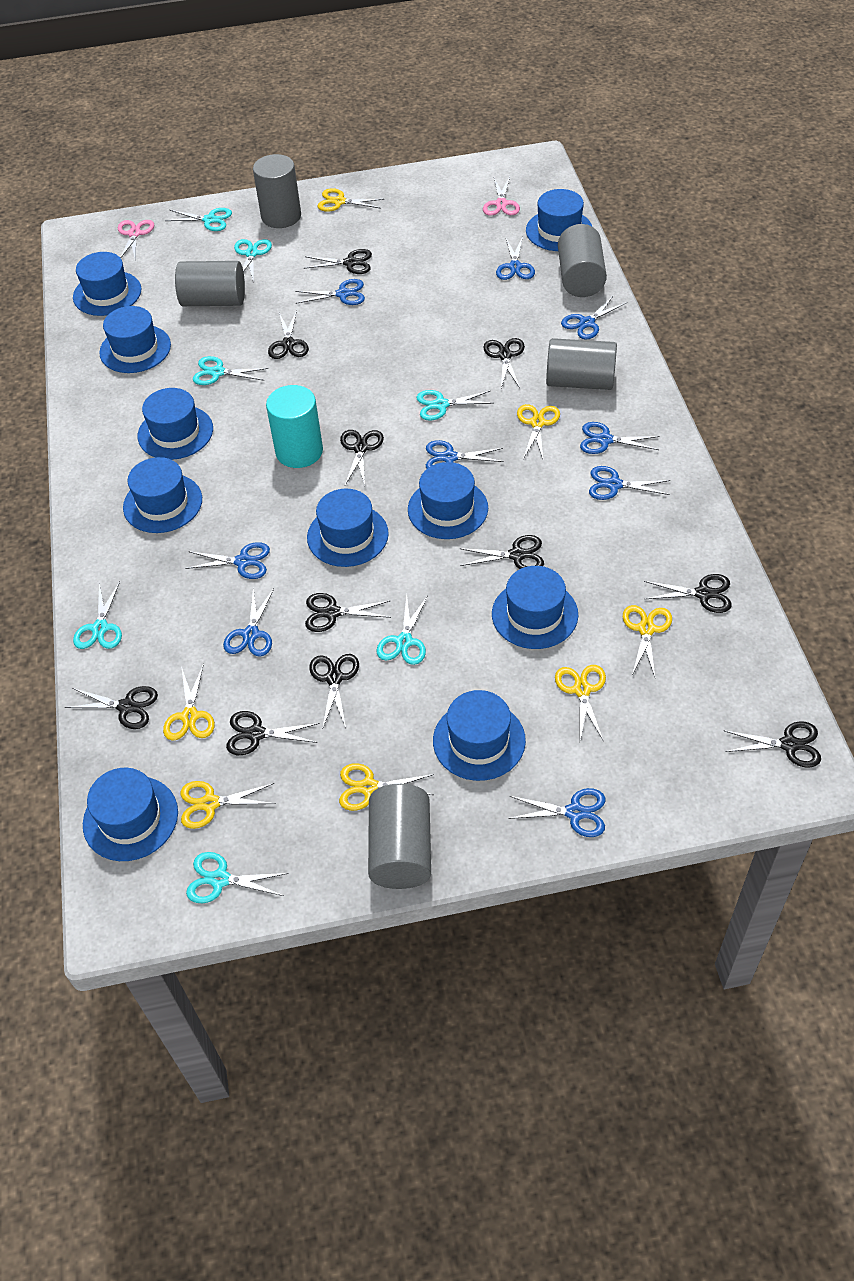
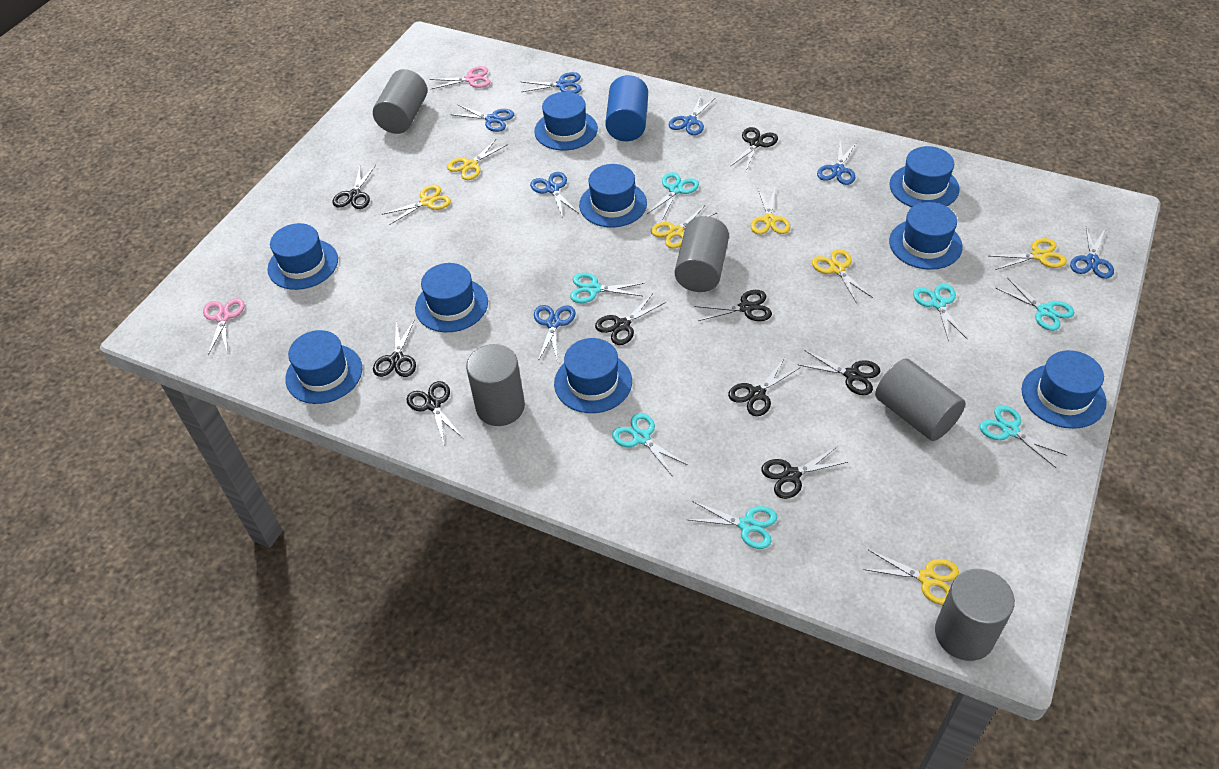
black scissors: 11 -> 9
blue cylinder: 0 -> 1
blue hat: 10 -> 9
blue scissors: 9 -> 7
turquoise cylinder: 1 -> 0

